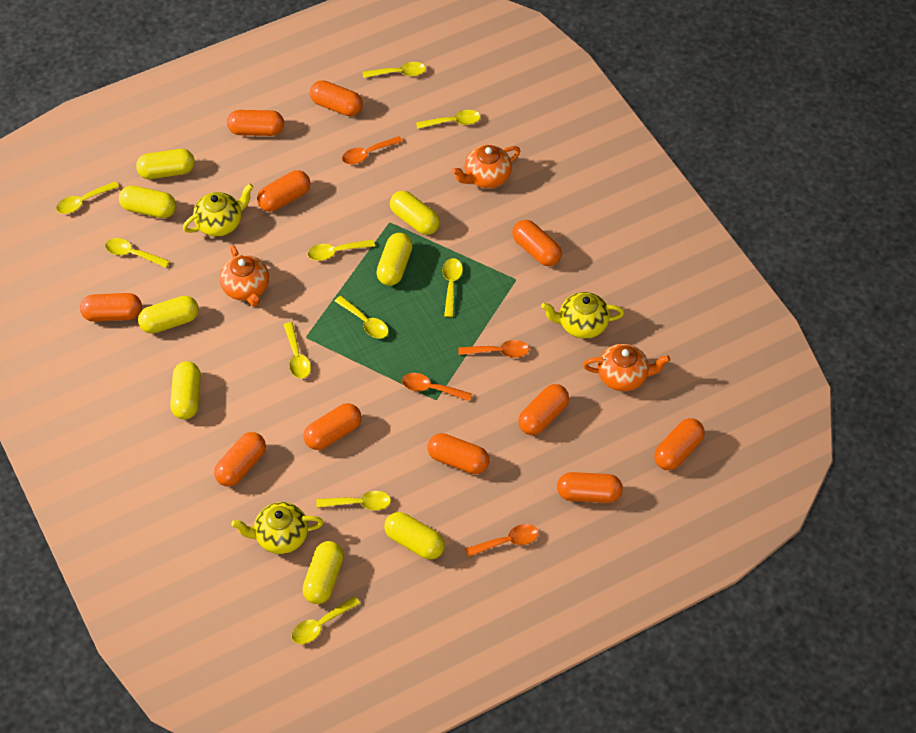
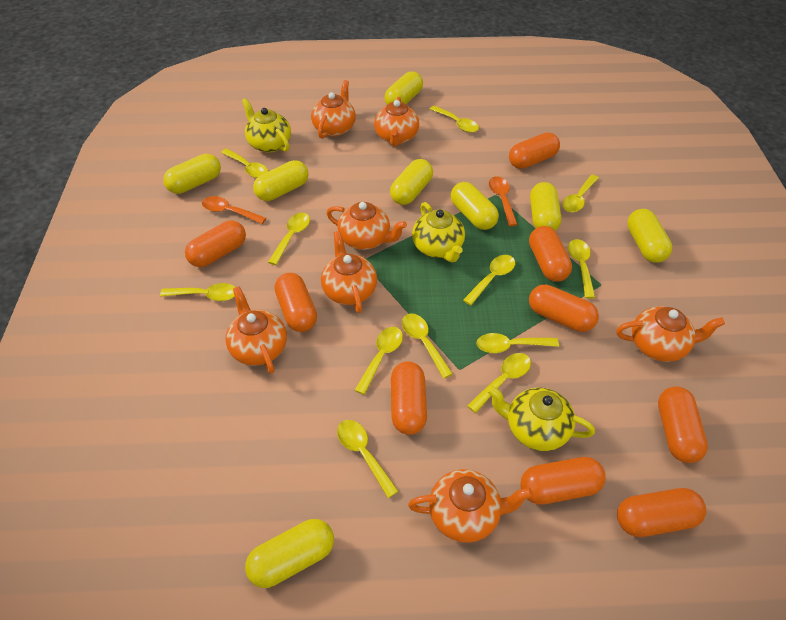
orange capsule: 11 -> 9
orange spoon: 4 -> 2
orange teapot: 3 -> 7
yellow spoon: 10 -> 12

